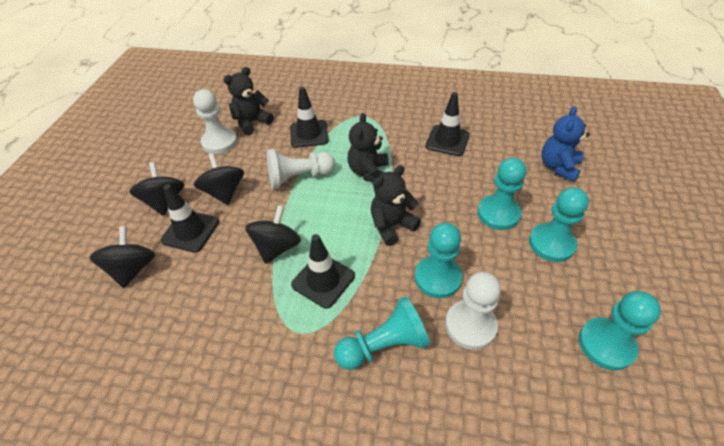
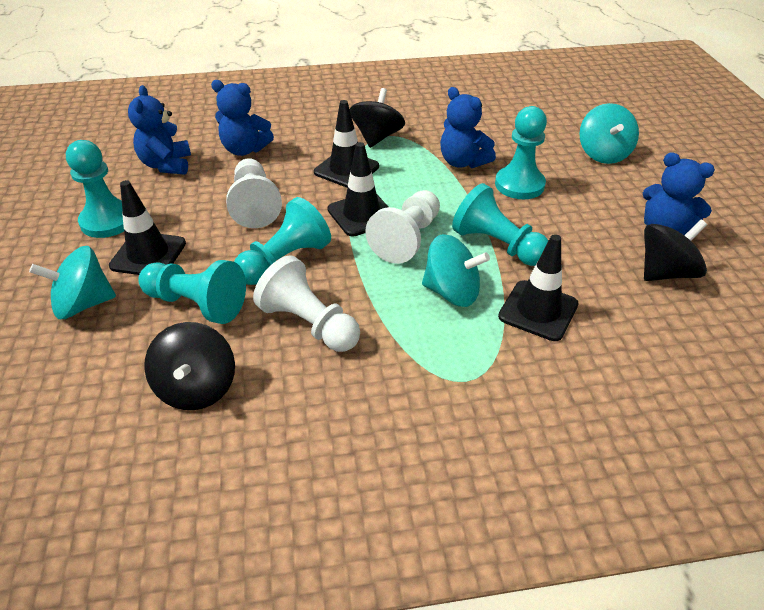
black spinning top: 4 -> 3
black teddy bear: 3 -> 0
blue teddy bear: 1 -> 4
turquoise spinning top: 0 -> 3

